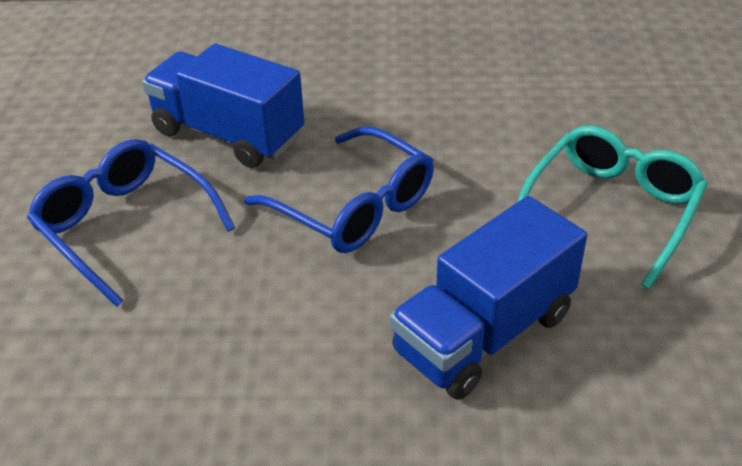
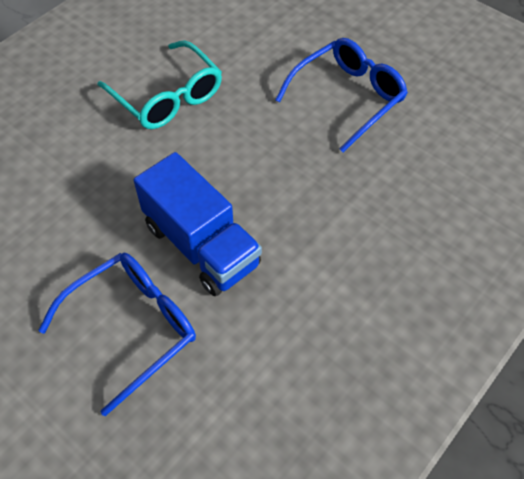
blue truck: 2 -> 1

